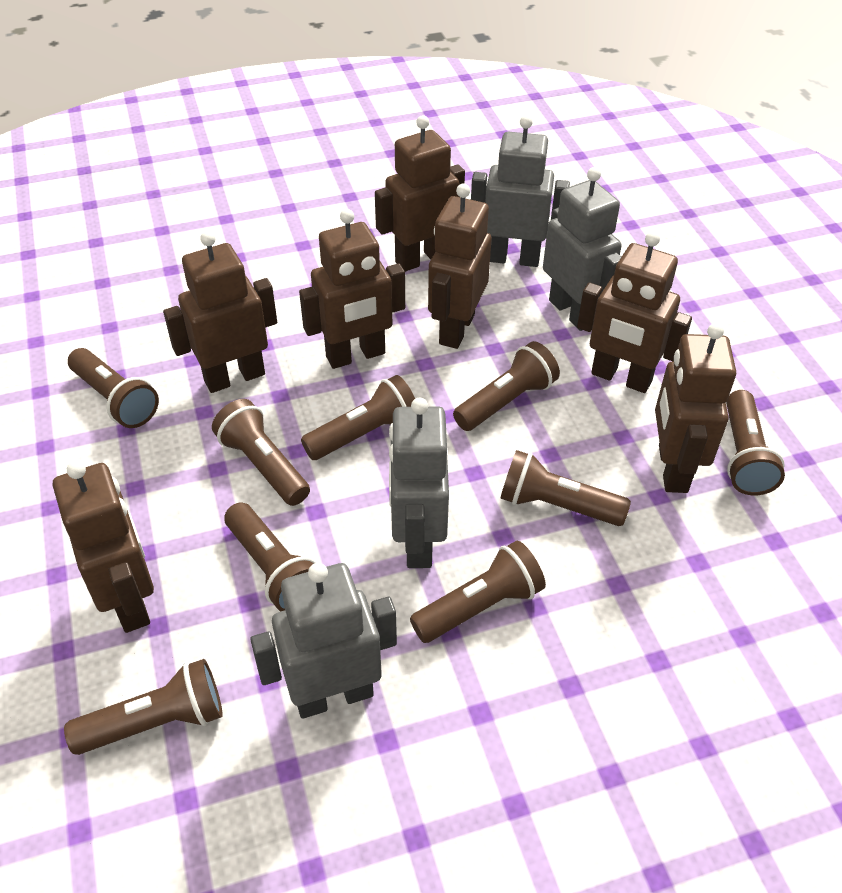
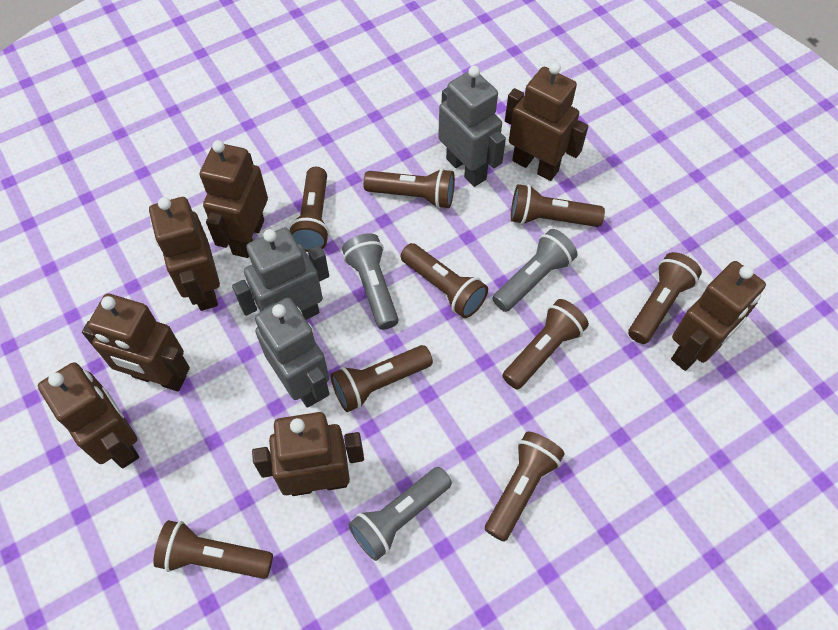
grey flashlight: 0 -> 3
grey robot: 4 -> 3

